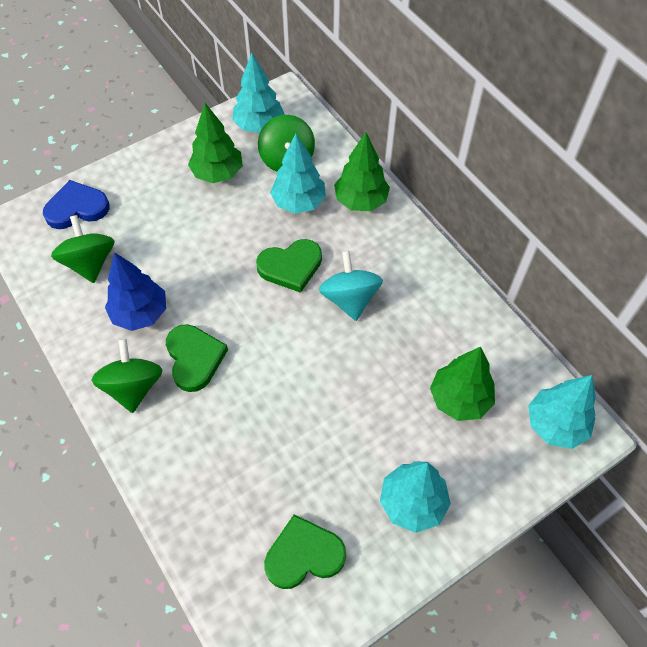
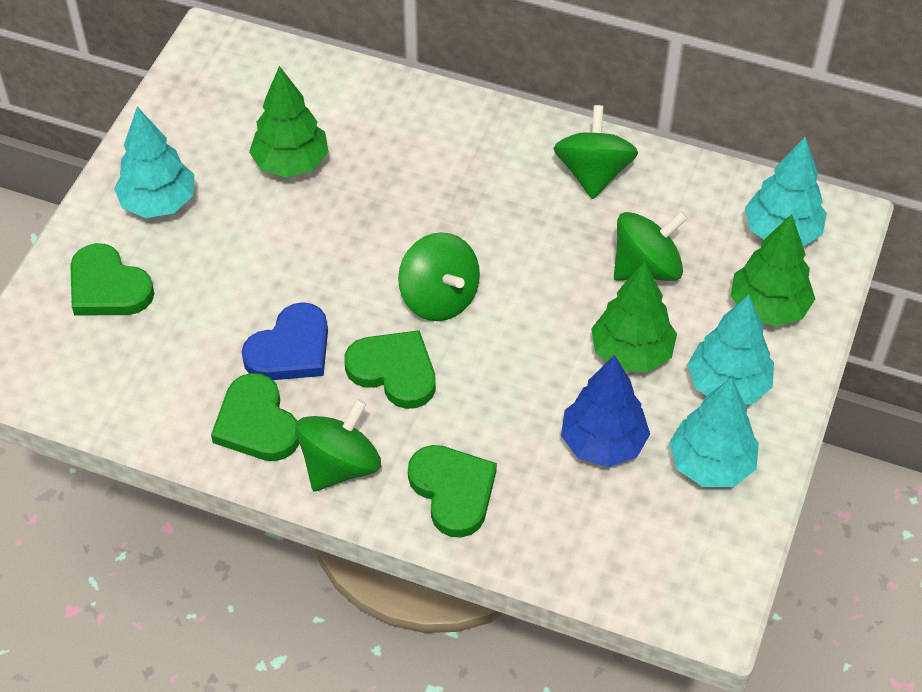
green heart: 3 -> 4
green spinning top: 3 -> 4
turquoise spinning top: 1 -> 0

